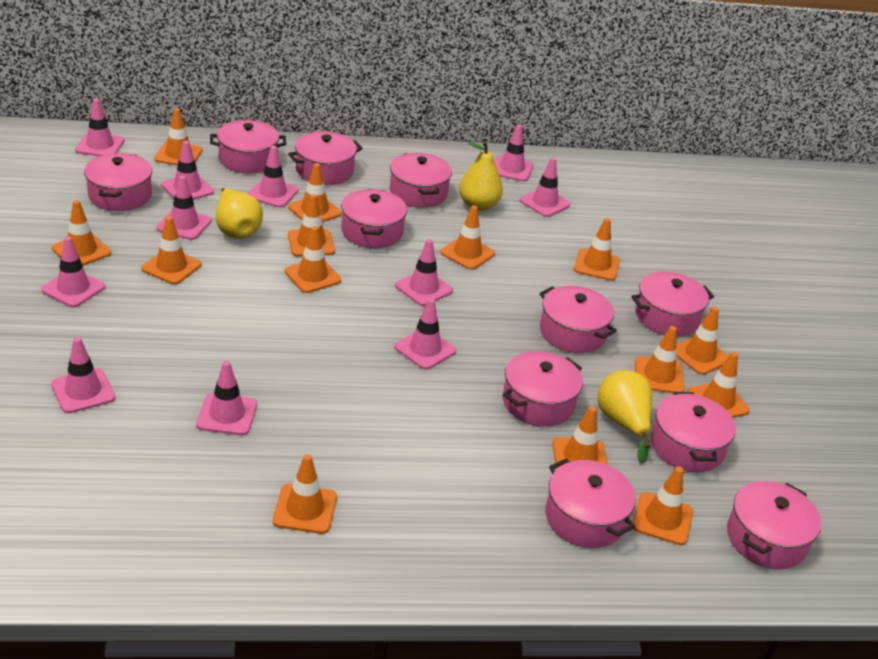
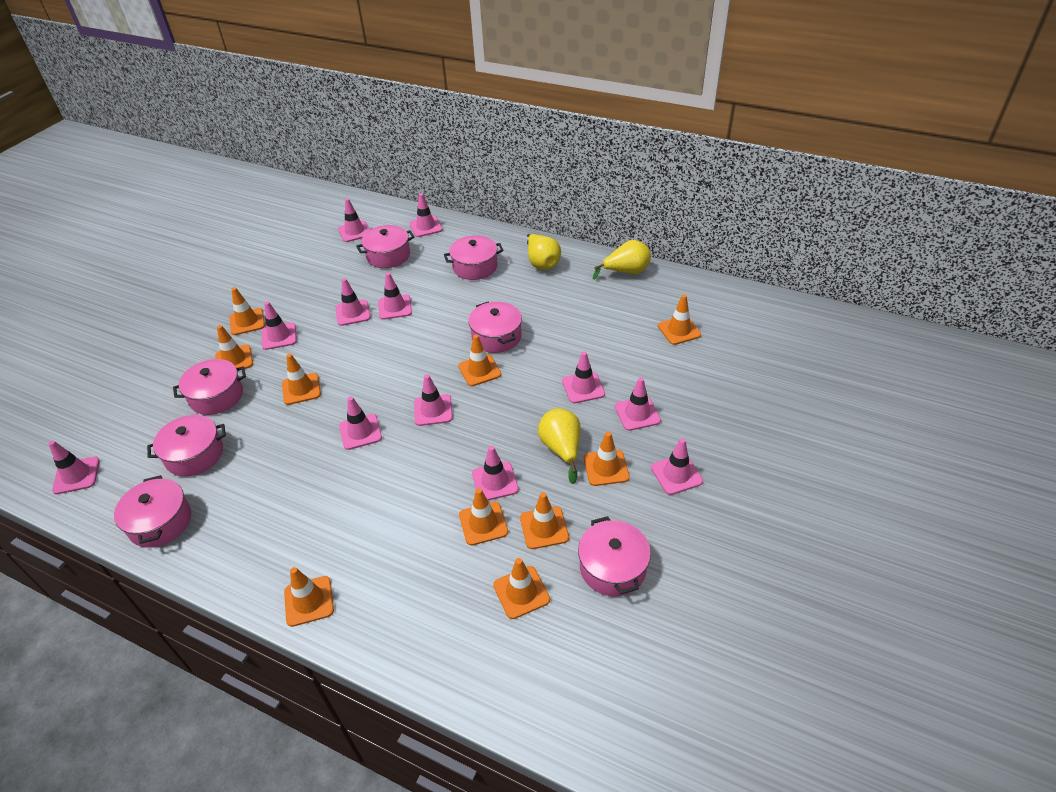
orange traffic cone: 14 -> 10
pink pot: 11 -> 7
pink traffic cone: 11 -> 12

